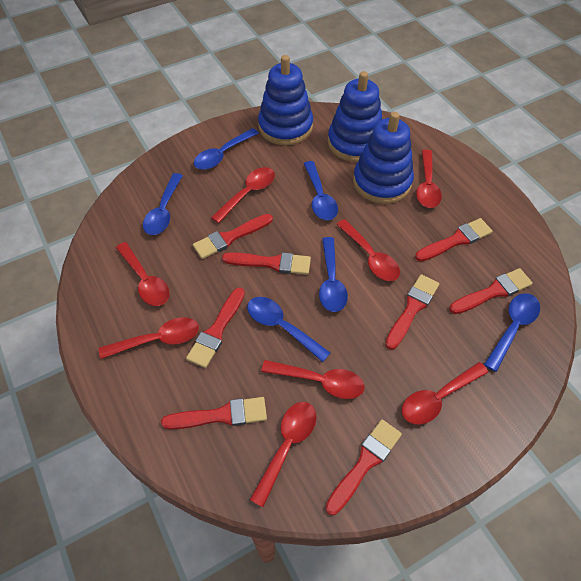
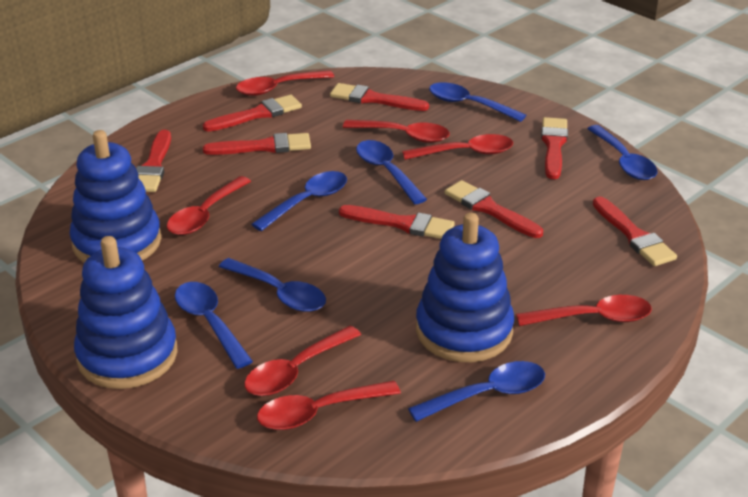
blue spoon: 6 -> 7
red spoon: 8 -> 7

